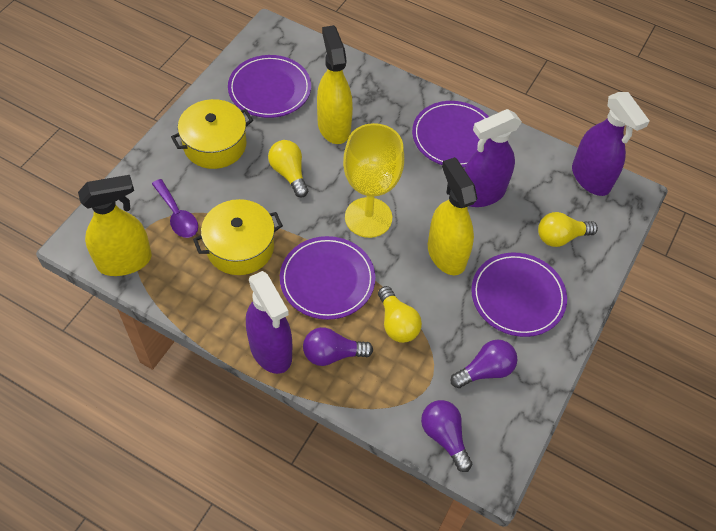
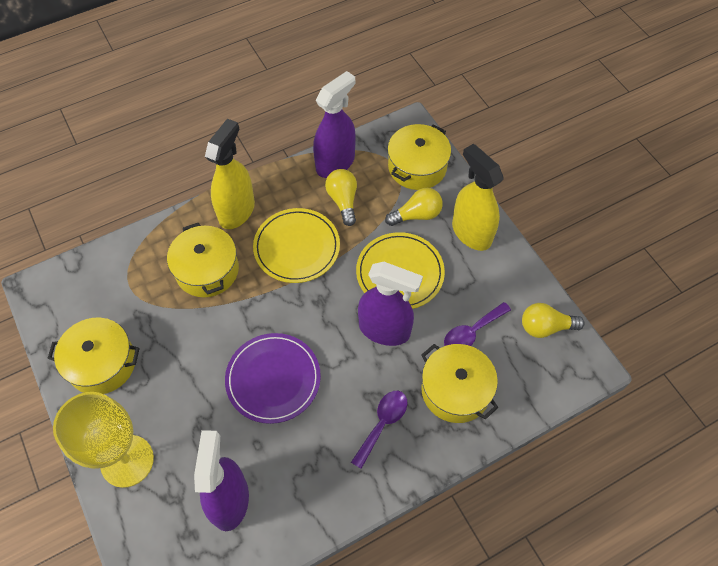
purple light bulb: 3 -> 0
purple plate: 4 -> 1
purple spoon: 1 -> 2
yellow plate: 0 -> 2
yellow pot: 2 -> 4
yellow spray bottle: 3 -> 2

